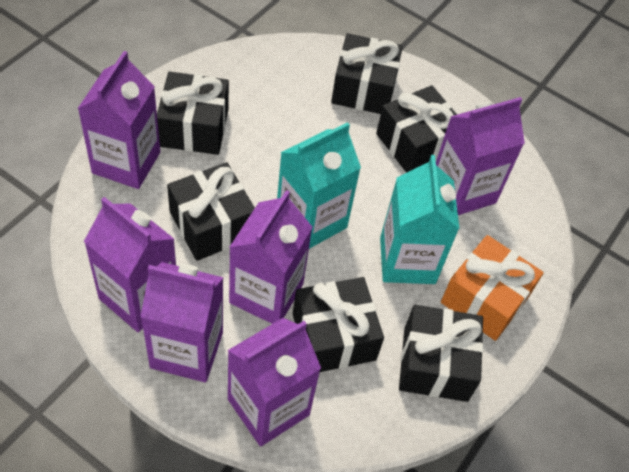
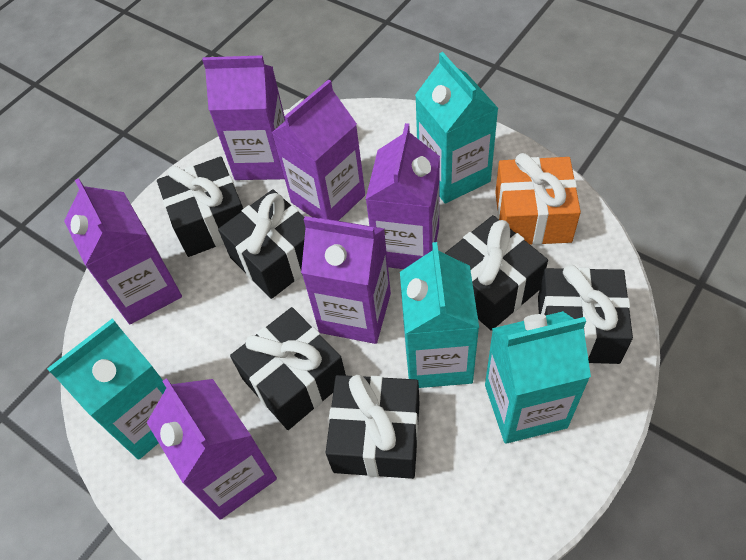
turquoise carton: 2 -> 4

